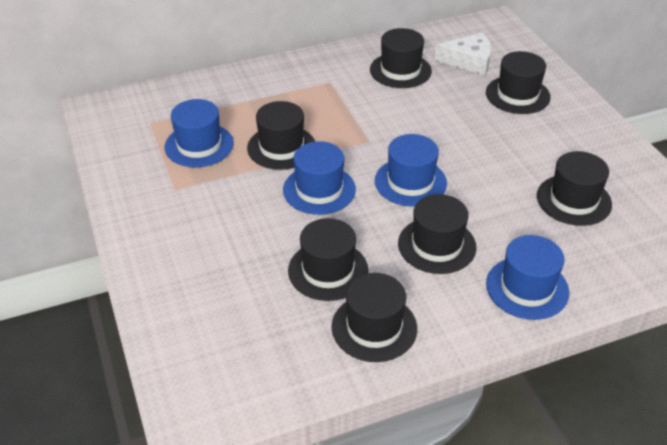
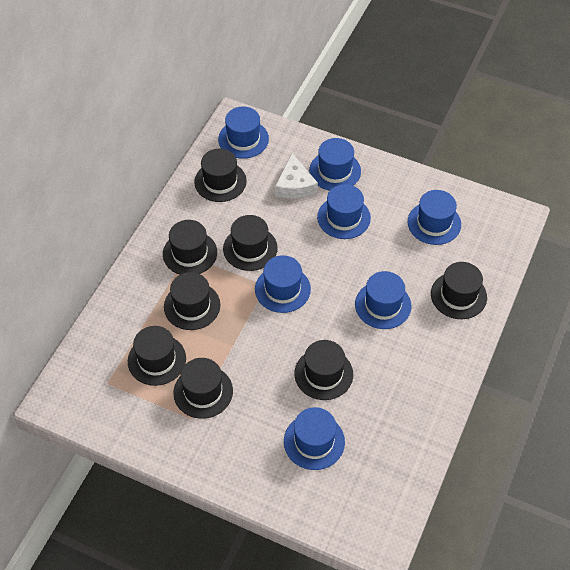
black hat: 7 -> 8
blue hat: 4 -> 7

